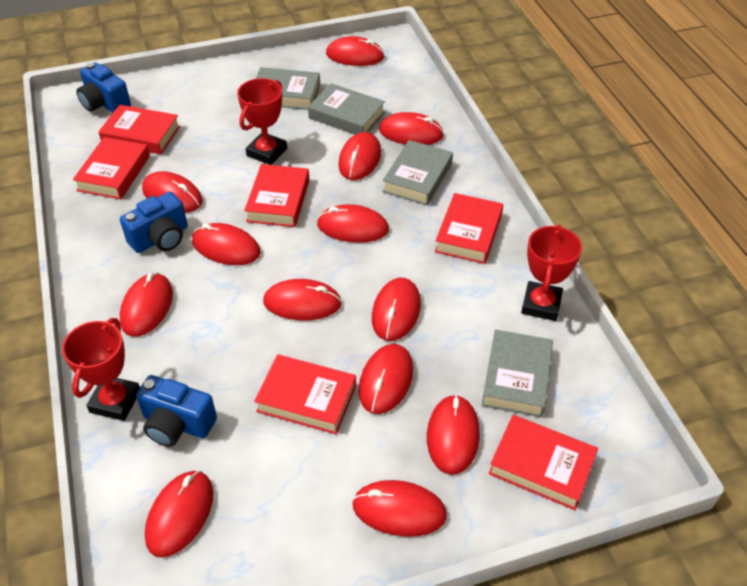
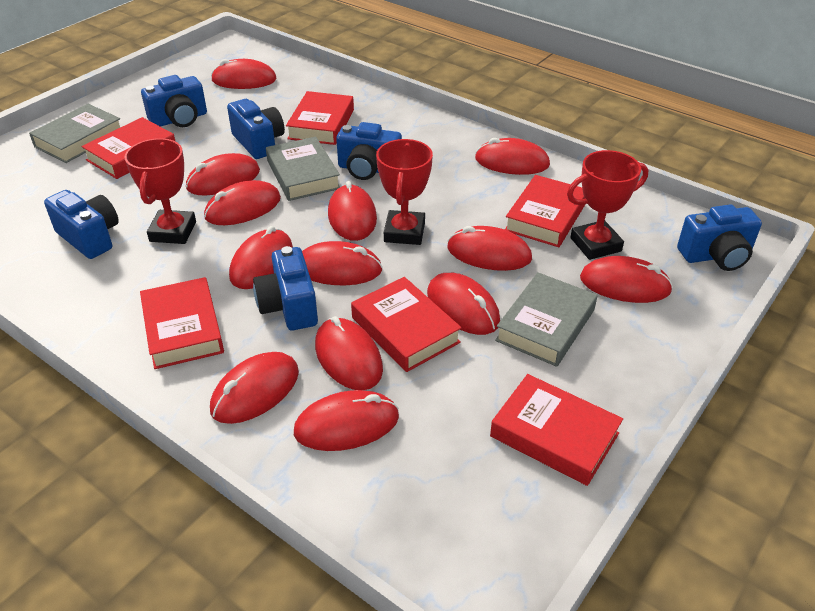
blue camera: 3 -> 6
grey book: 4 -> 3

